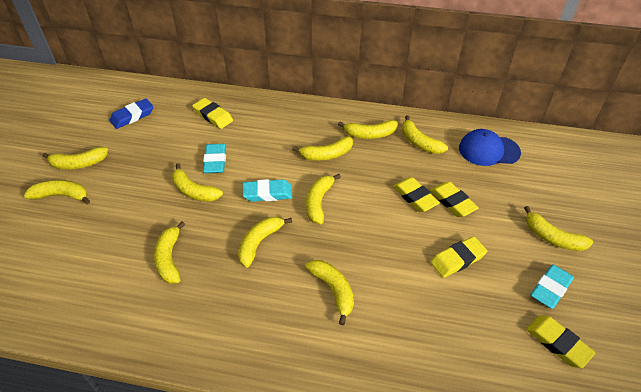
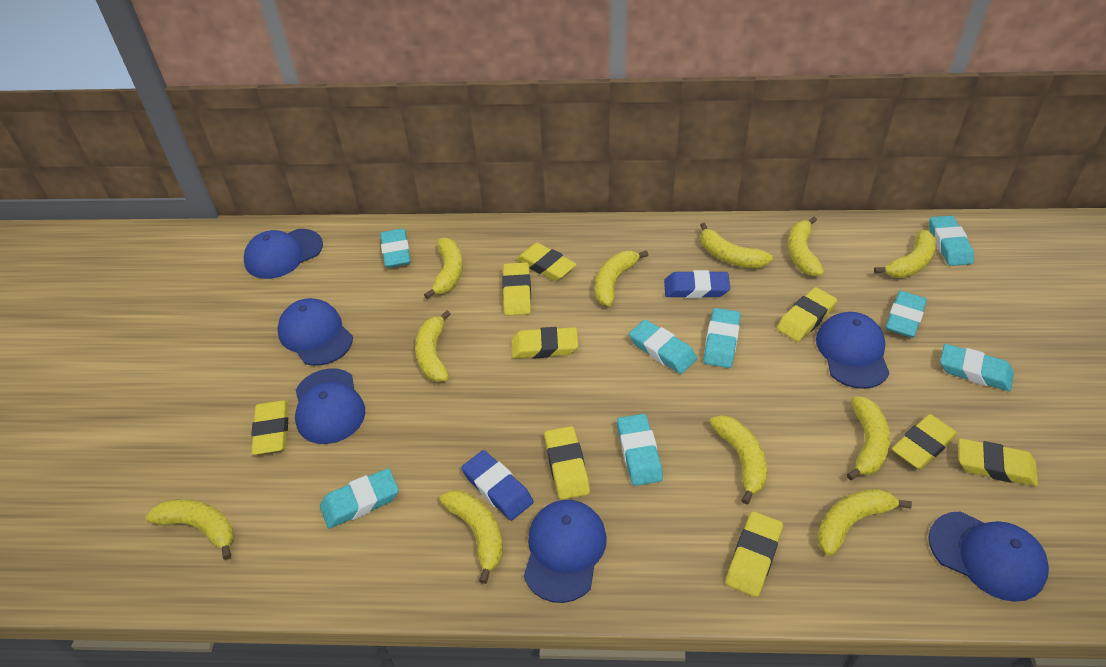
blue cap: 1 -> 6
blue eraser: 1 -> 2
turquoise eraser: 3 -> 8
yellow eraser: 5 -> 9

